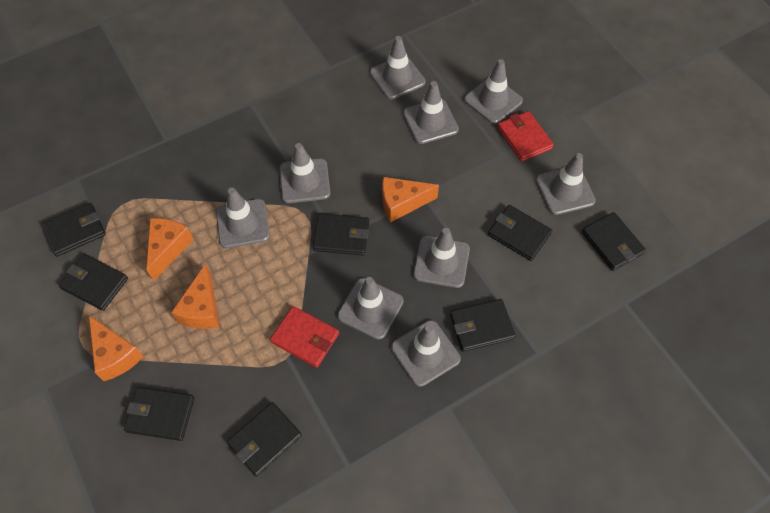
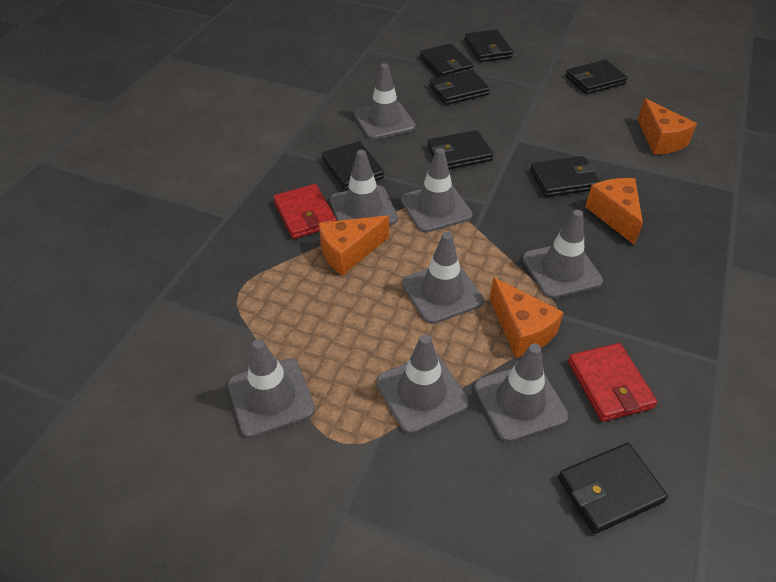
grey traffic cone: 9 -> 8

